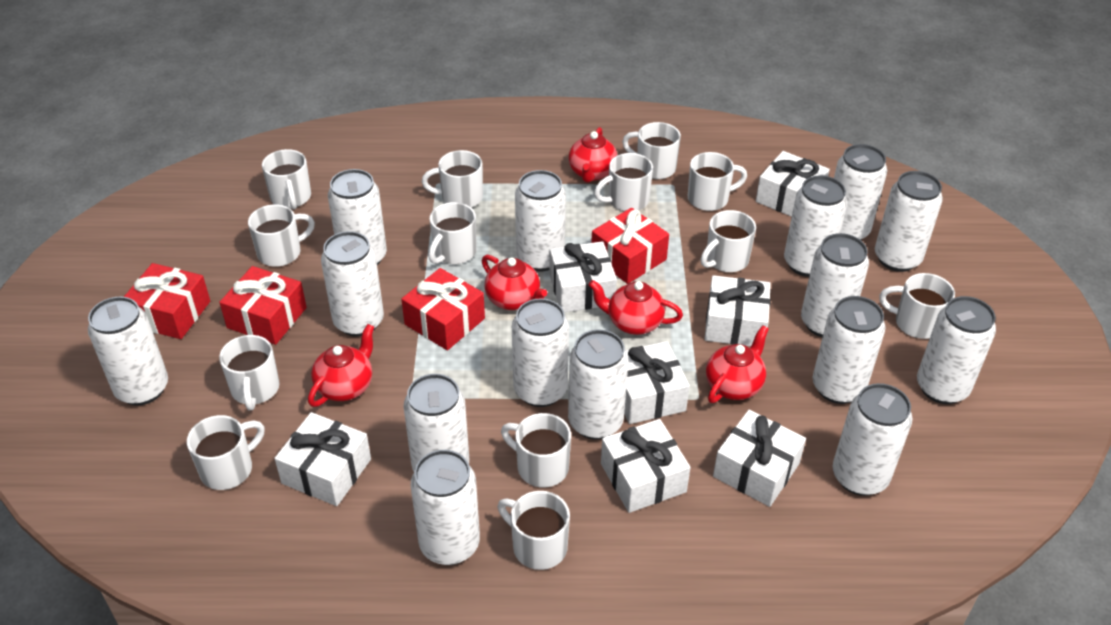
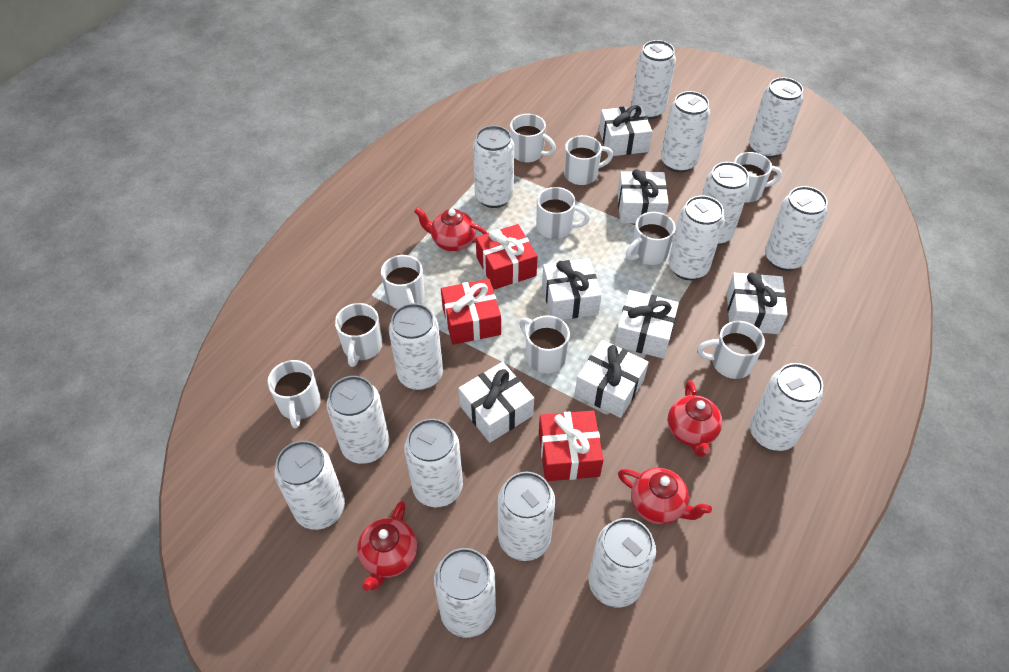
red gift: 4 -> 3
red teapot: 5 -> 4
white mug: 13 -> 10

